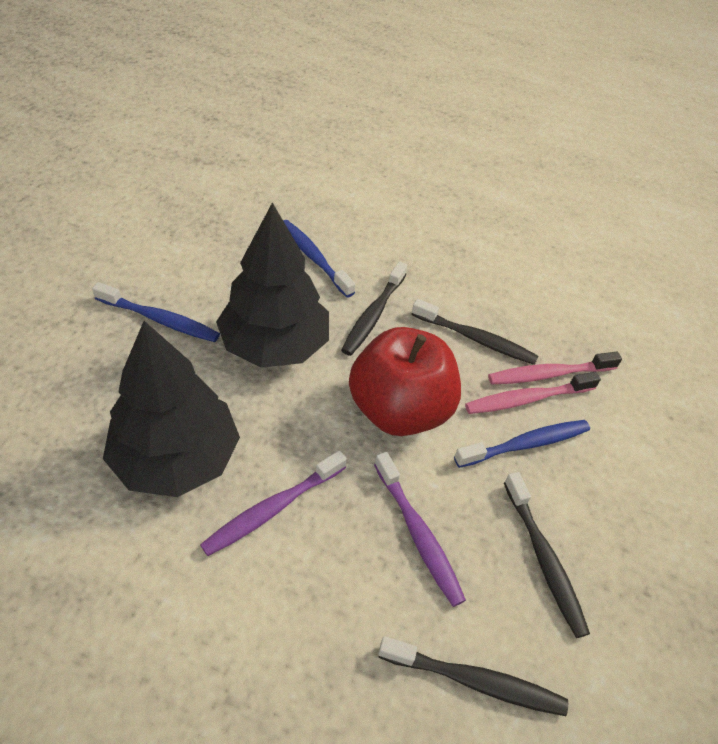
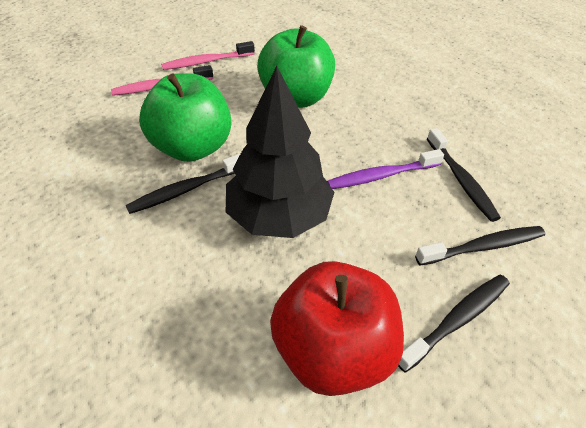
black tree: 2 -> 1
blue toothbrush: 3 -> 0
green apple: 0 -> 2
purple toothbrush: 2 -> 1

